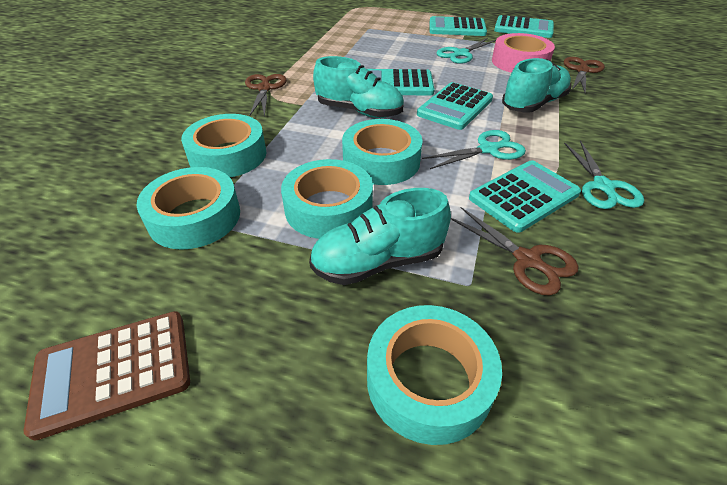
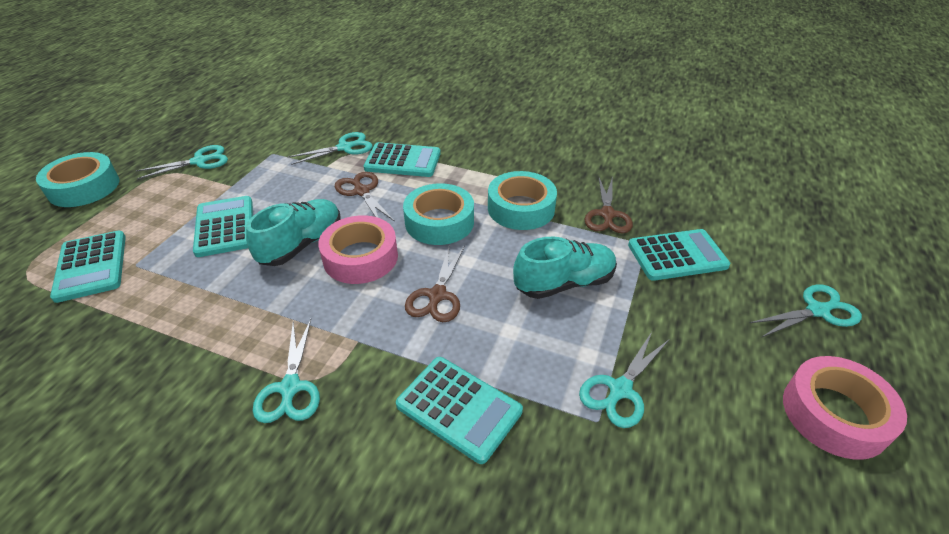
brown calculator: 1 -> 0
pink tape: 1 -> 2
turquoise scissors: 3 -> 5
turquoise shoe: 3 -> 2
turquoise tape: 5 -> 3

